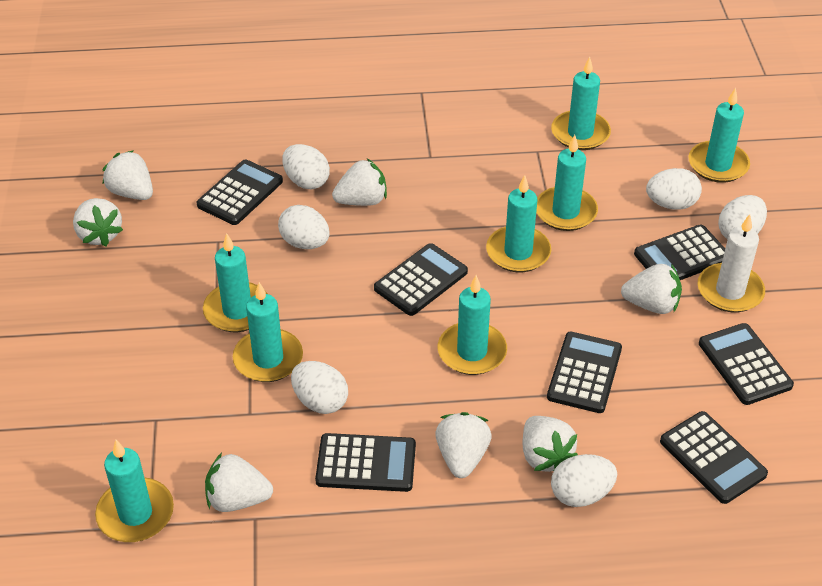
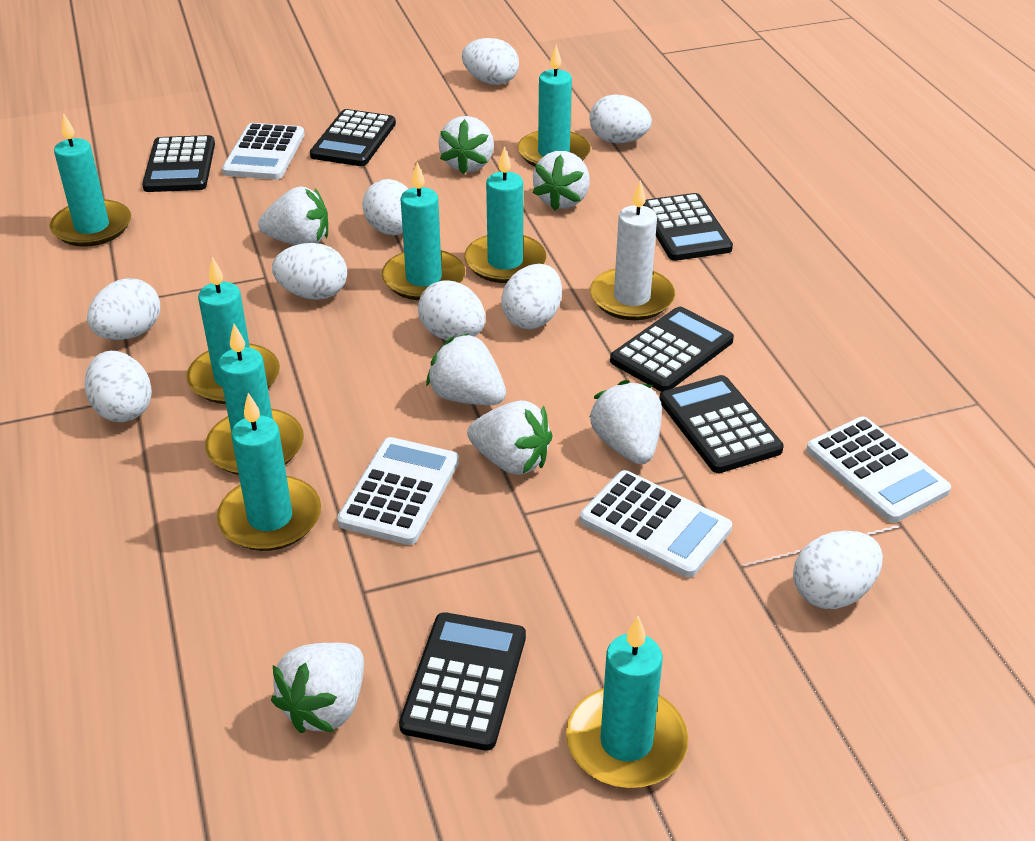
black calculator: 7 -> 6
white calculator: 0 -> 4
white egg: 6 -> 9

